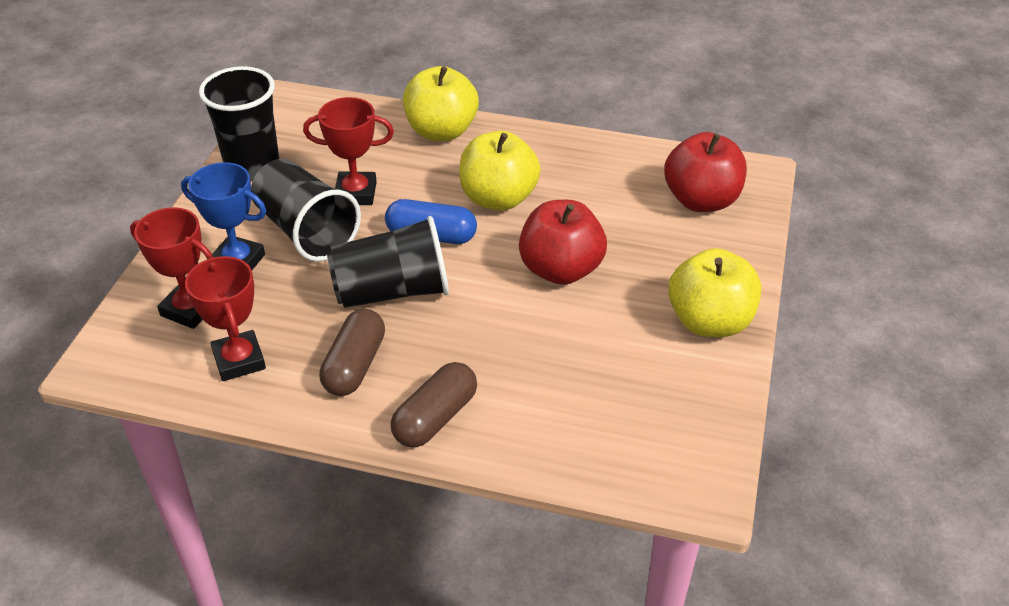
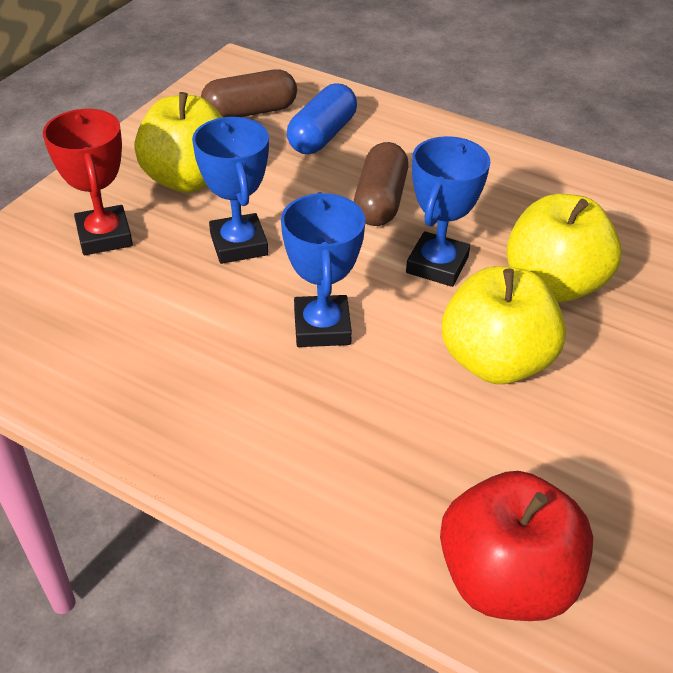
black cup: 3 -> 0
blue trophy: 1 -> 3
red apple: 2 -> 1
red trophy: 3 -> 1

